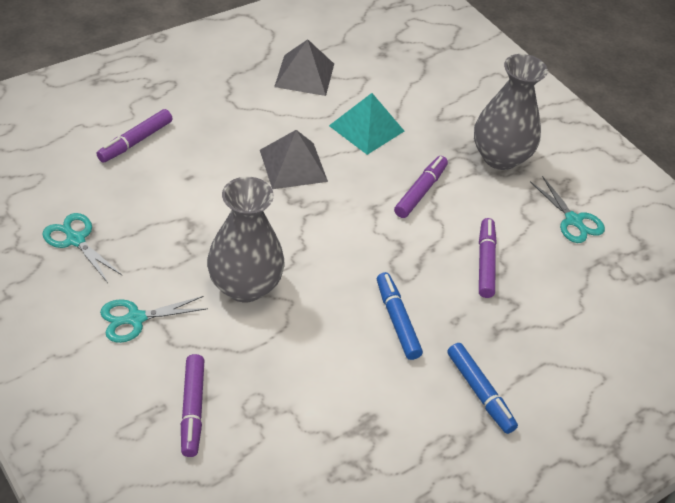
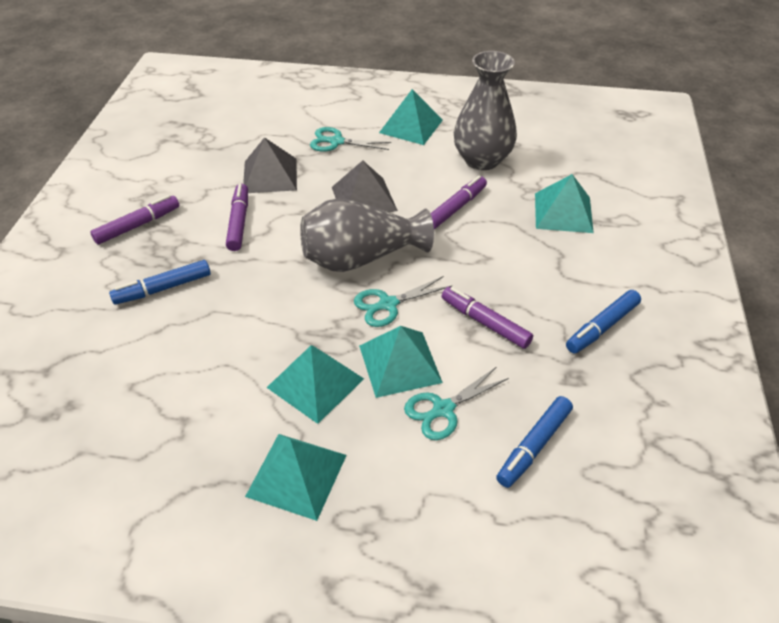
blue marker: 2 -> 3
turquoise pyramid: 1 -> 5

